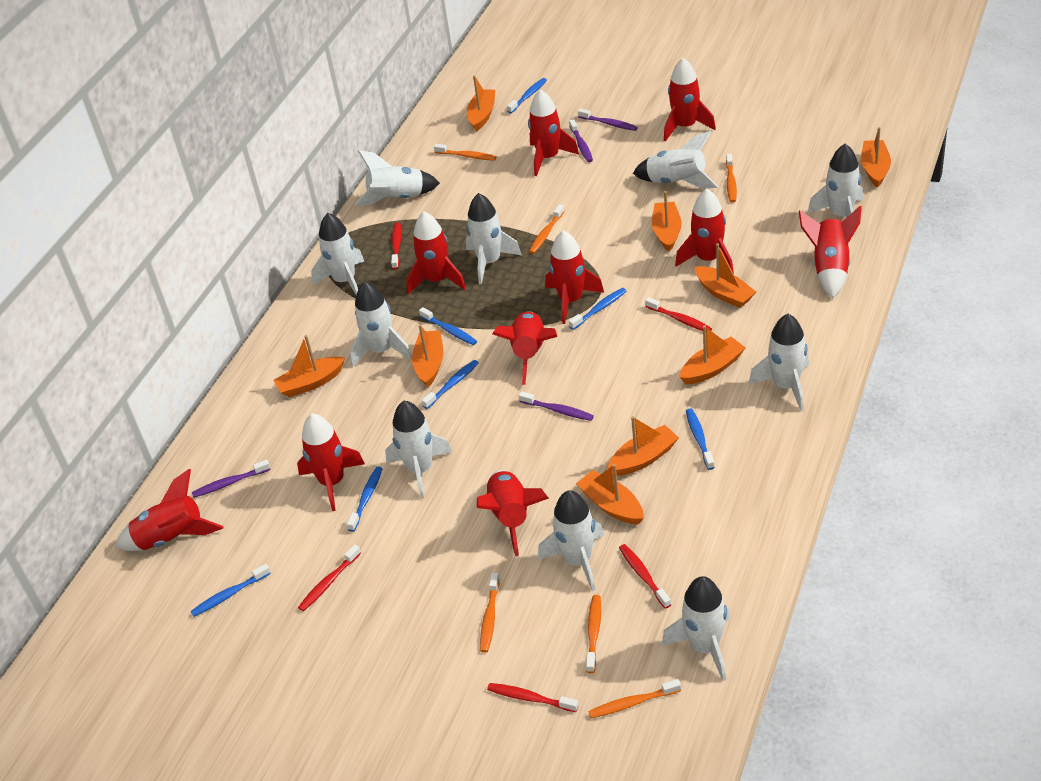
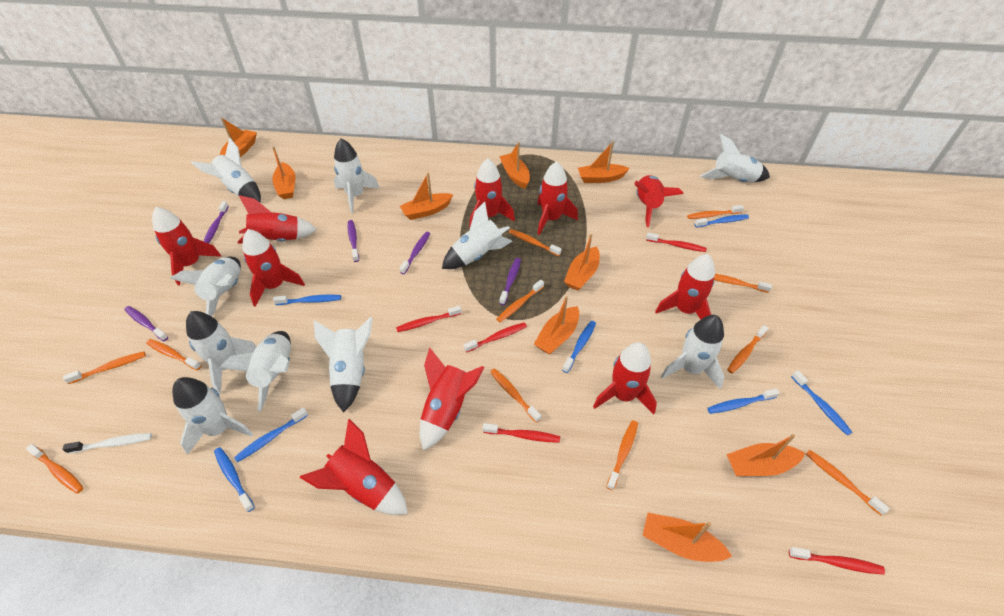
orange toothbrush: 6 -> 11
purple toothbrush: 4 -> 5
white toothbrush: 0 -> 1

